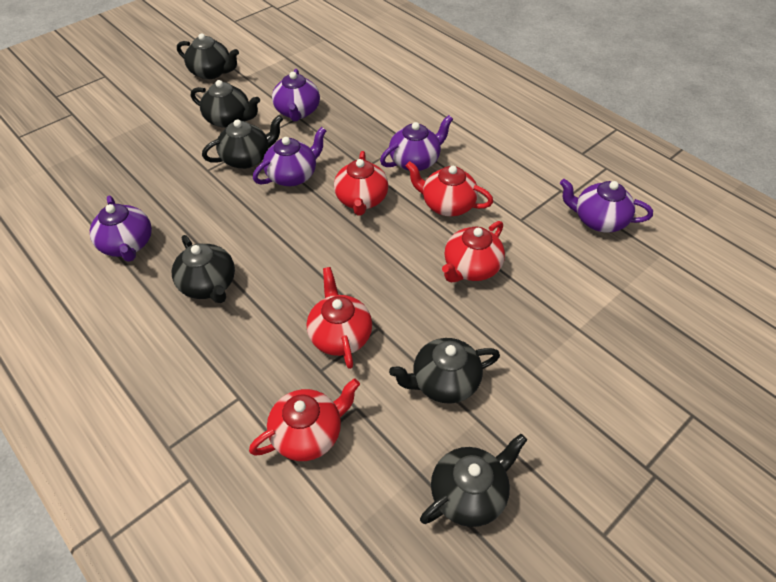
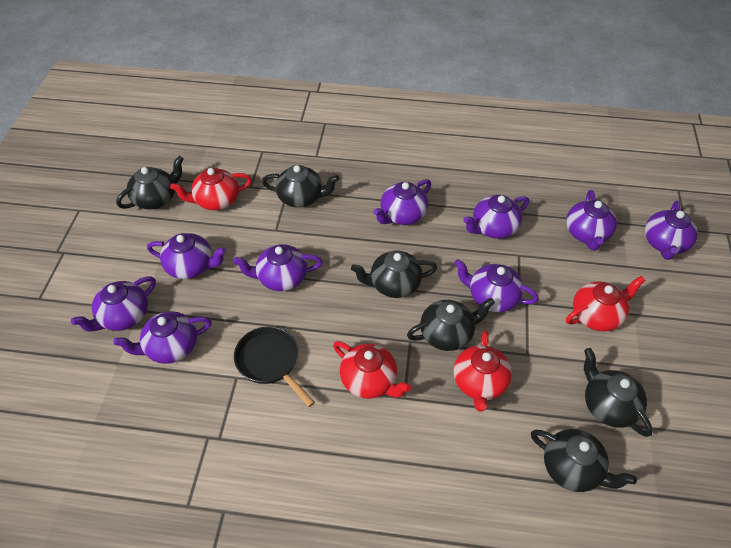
black pan: 0 -> 1
purple teapot: 5 -> 9
red teapot: 5 -> 4

